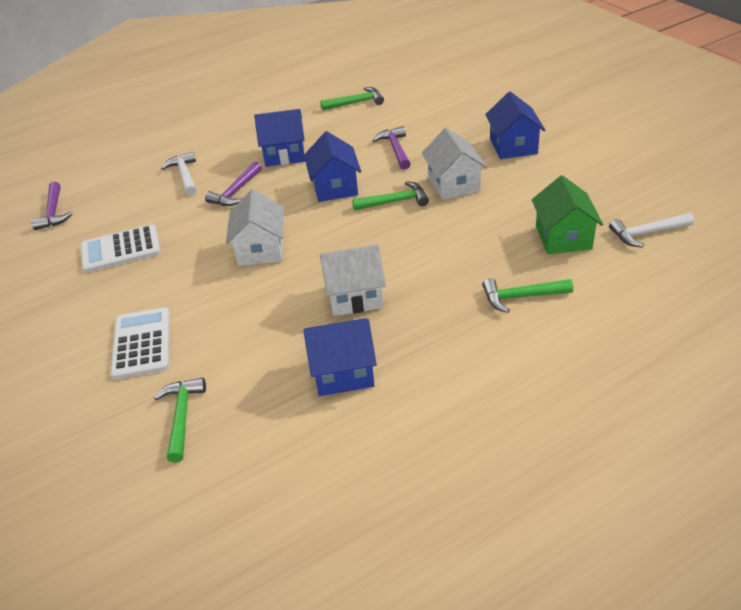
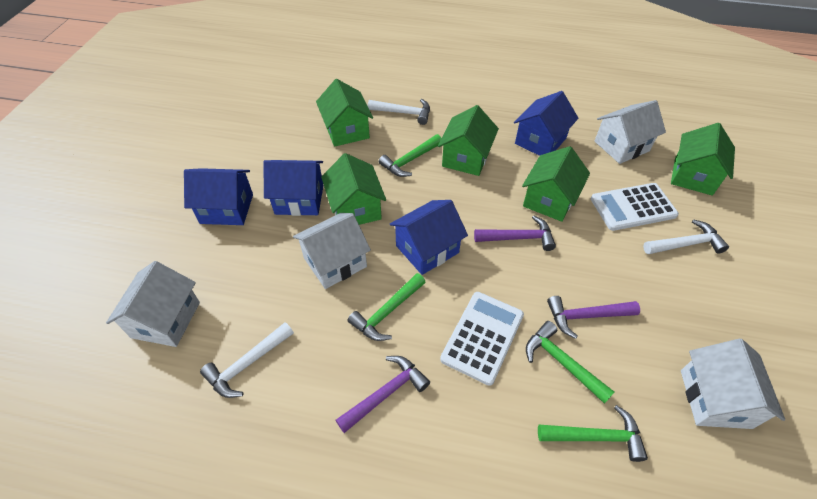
green house: 1 -> 5
white hammer: 2 -> 3
white house: 3 -> 4

